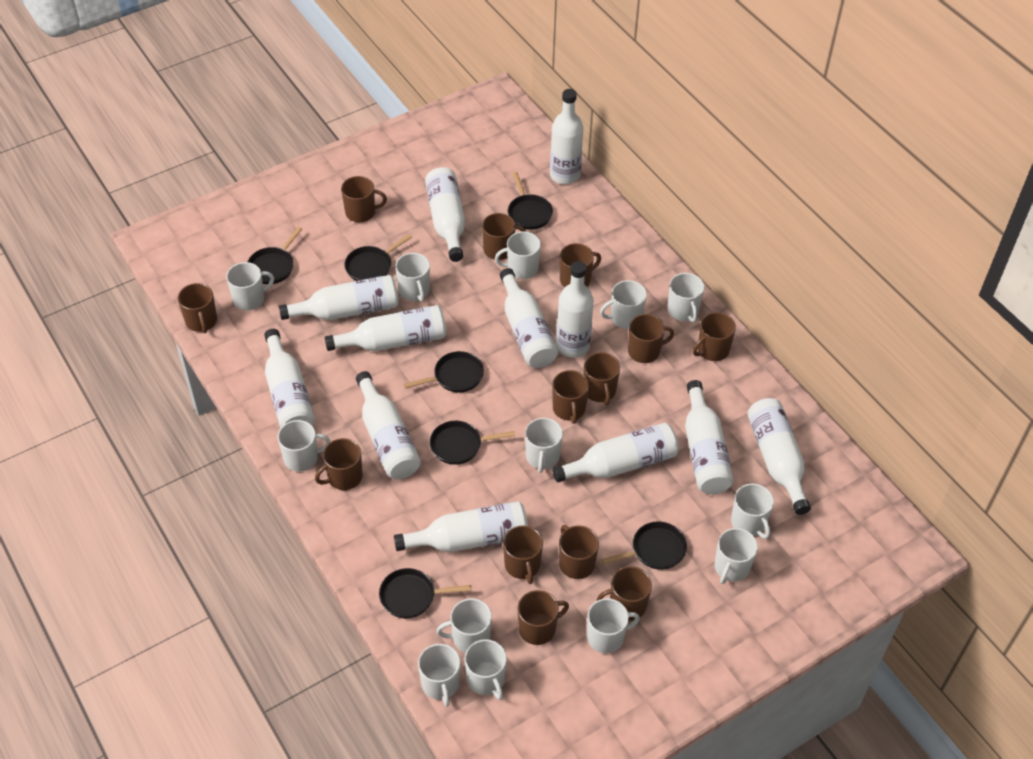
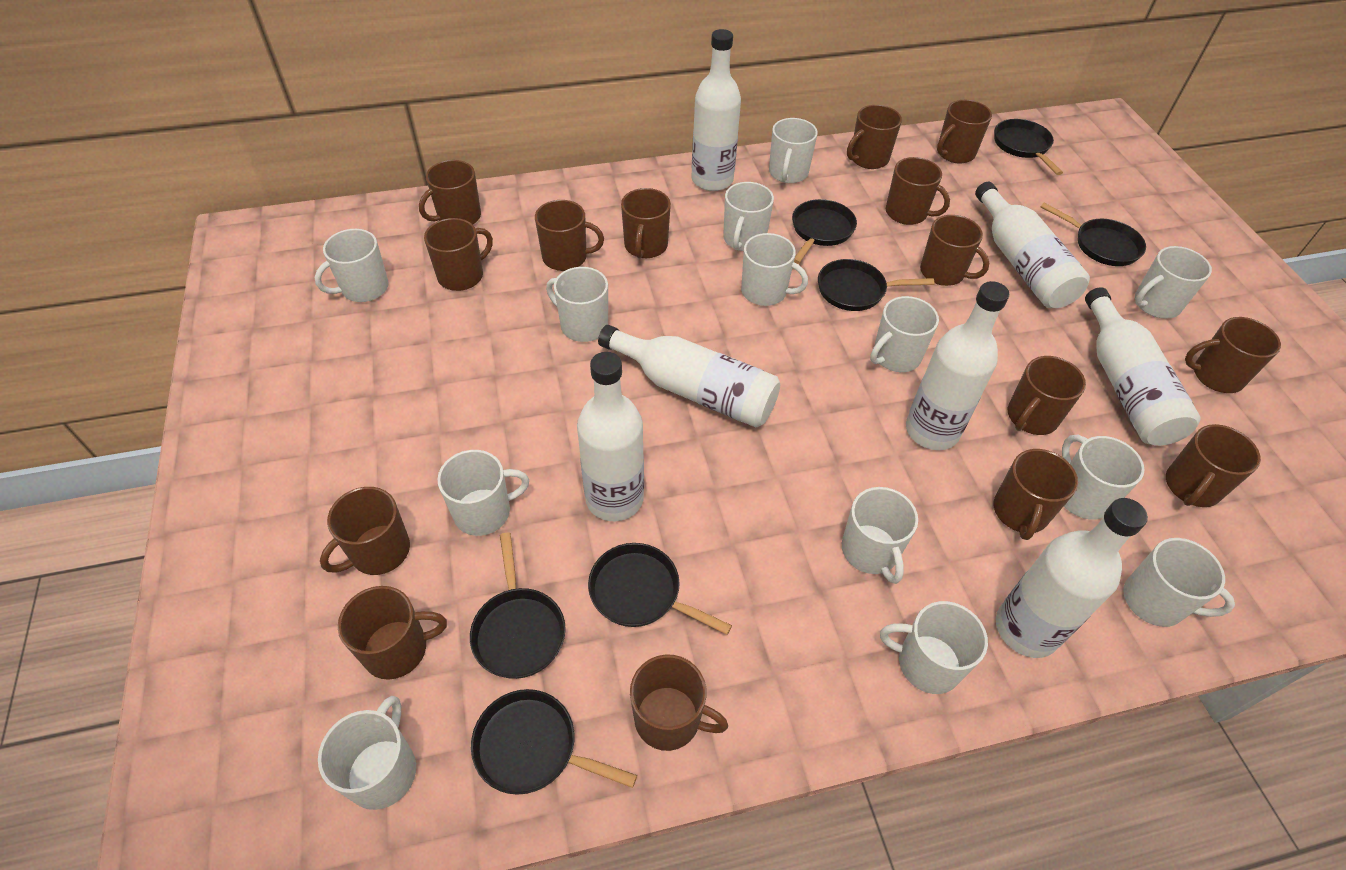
brown mug: 13 -> 15
white bottle: 12 -> 7

